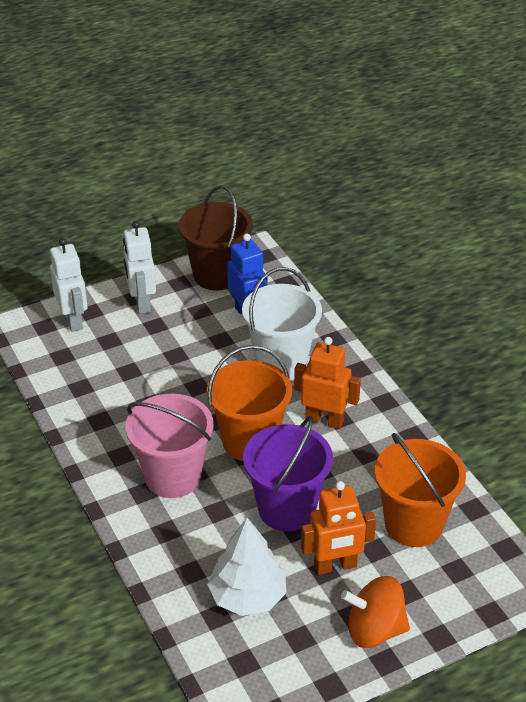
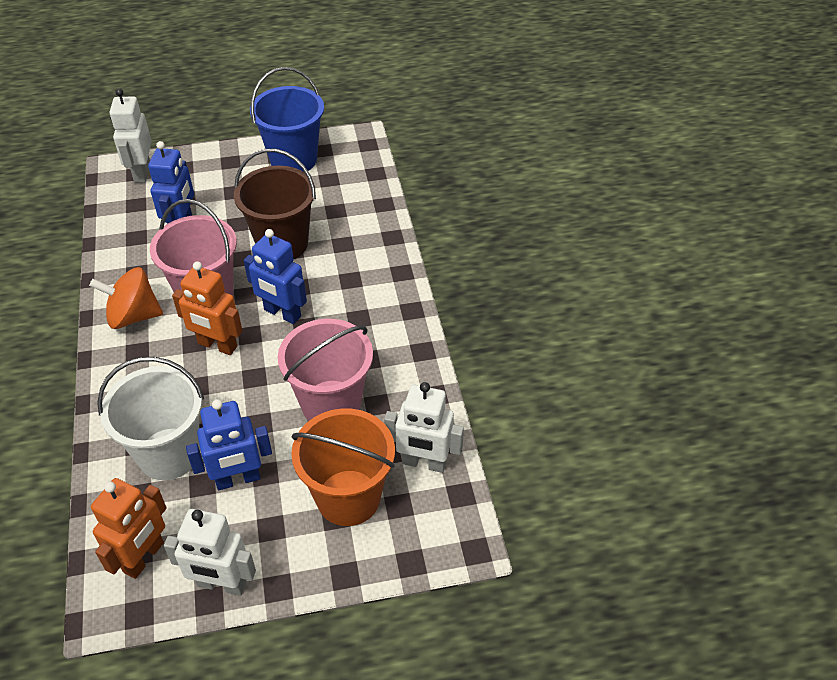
blue bucket: 0 -> 1
blue robot: 1 -> 3
orange bucket: 2 -> 1
pink bucket: 1 -> 2
purple bucket: 1 -> 0
white robot: 2 -> 3
white tree: 1 -> 0

